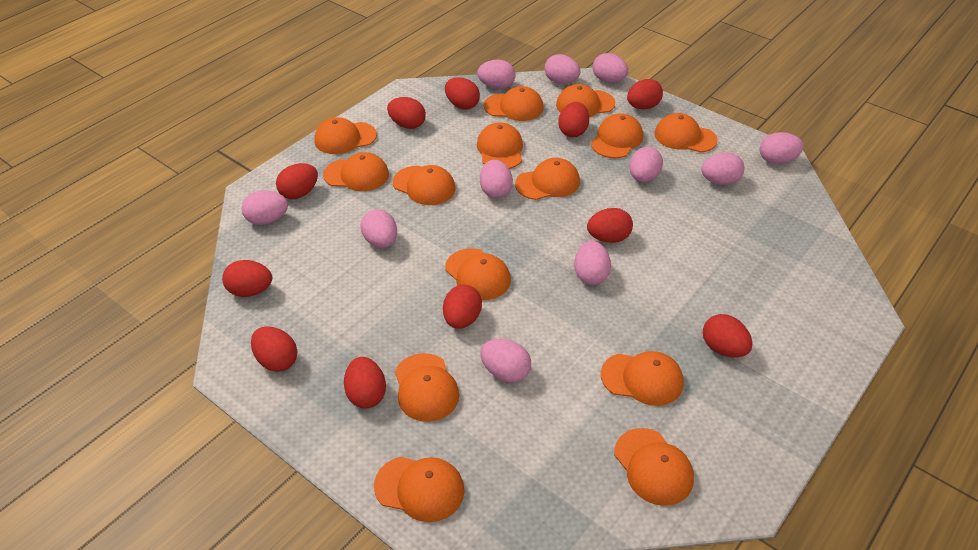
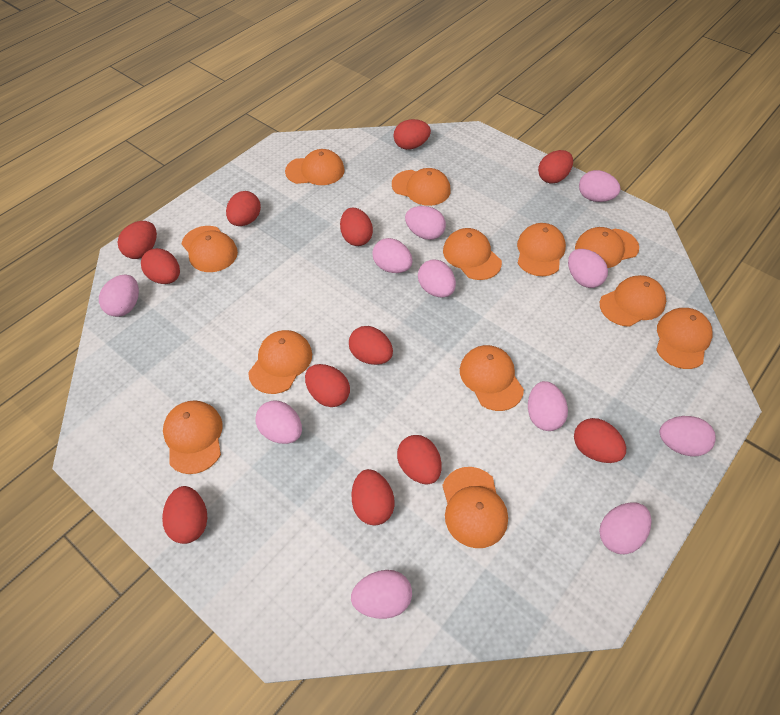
orange cap: 14 -> 12
red egg: 11 -> 12

